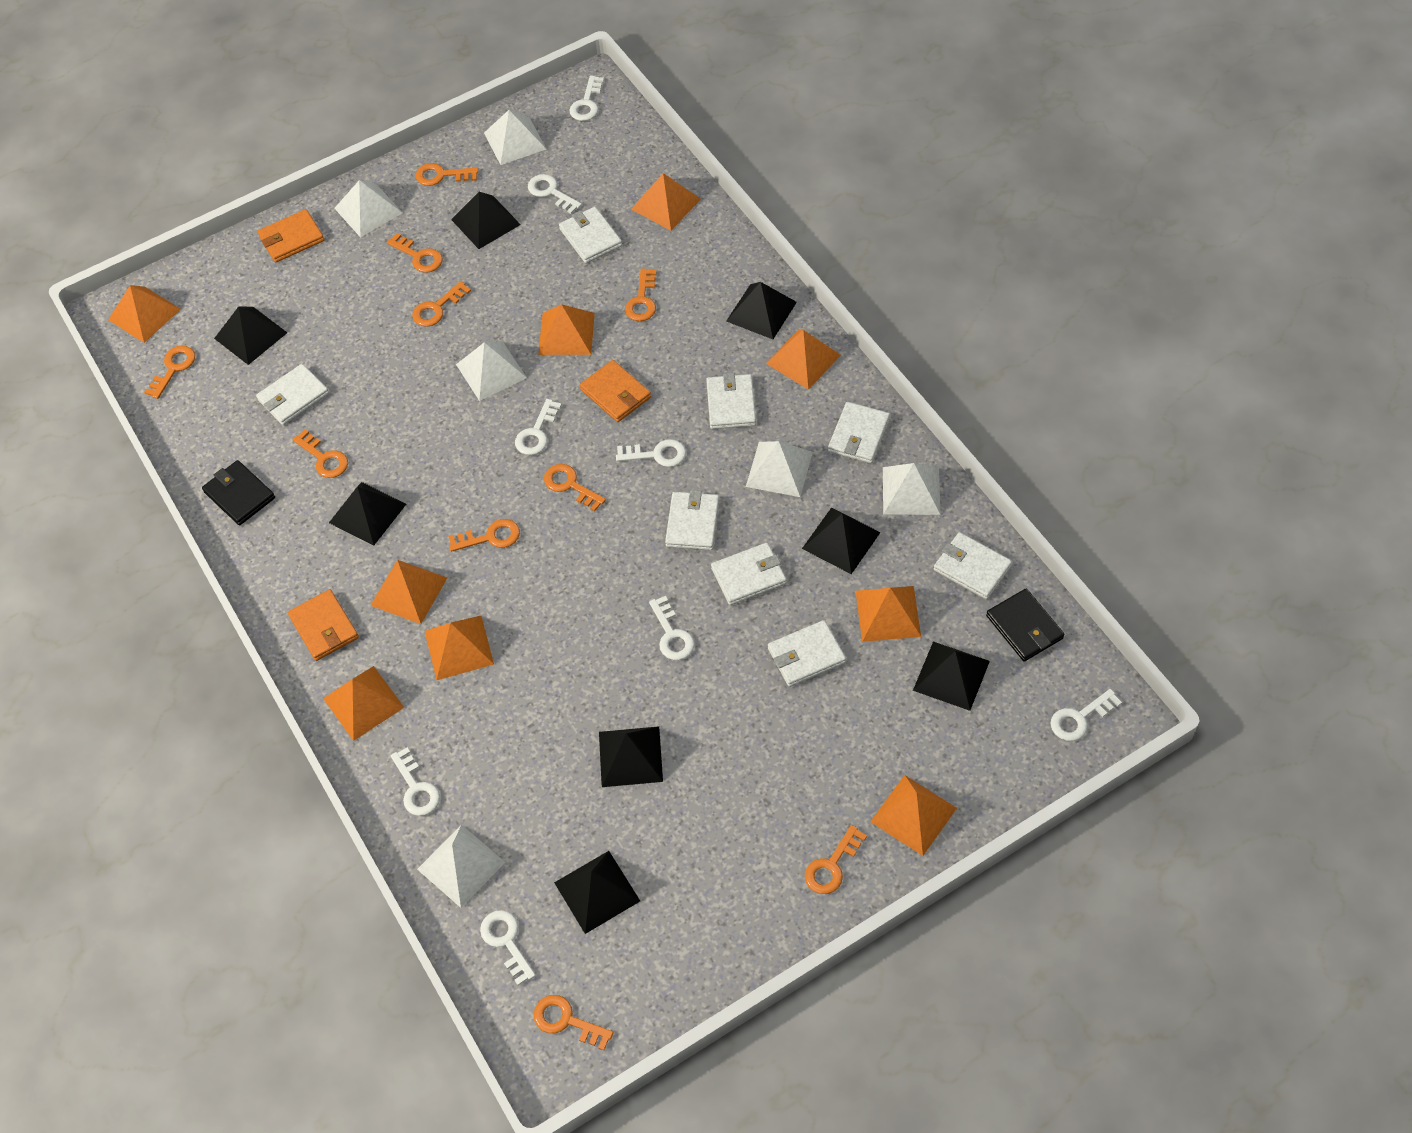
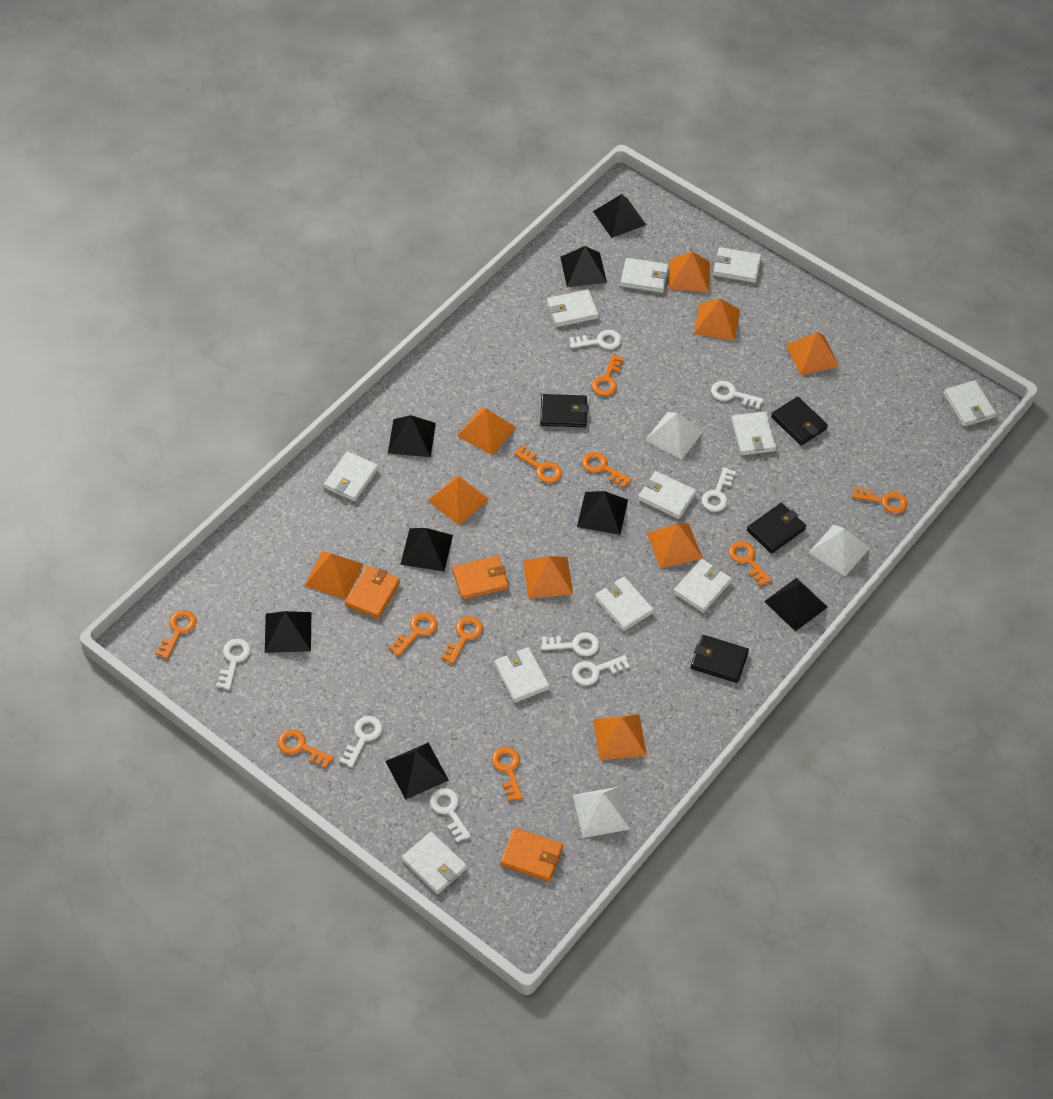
black wallet: 2 -> 4
white pyramid: 6 -> 3
white wallet: 8 -> 11

